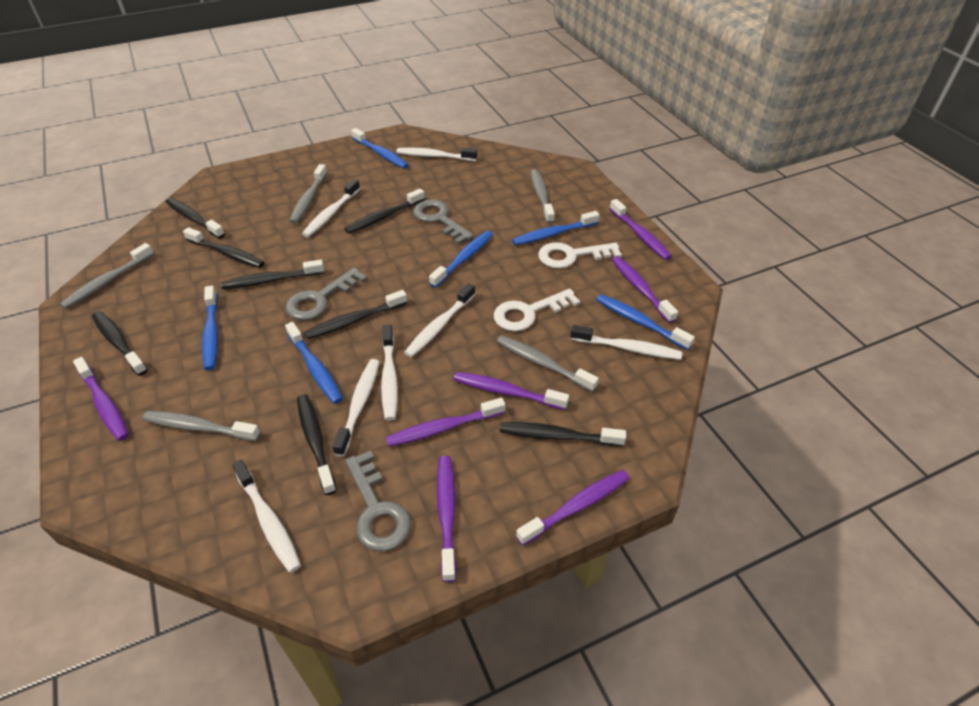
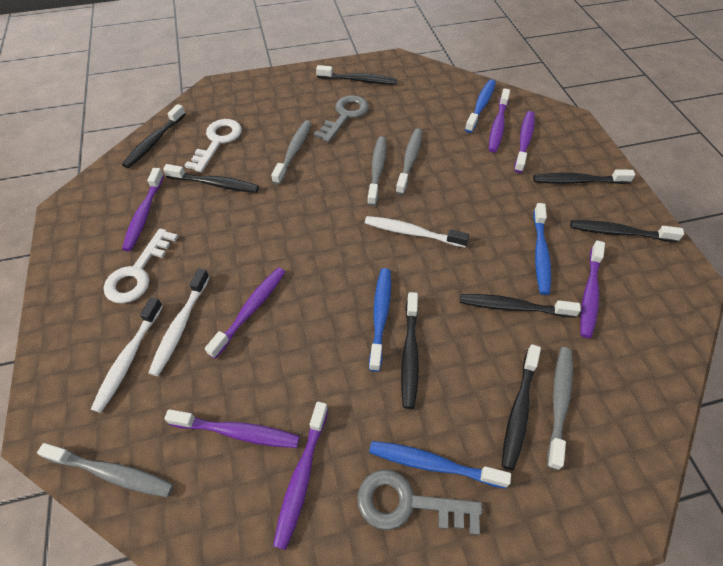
blue toothbrush: 6 -> 4
grey key: 3 -> 2
white toothbrush: 7 -> 3

